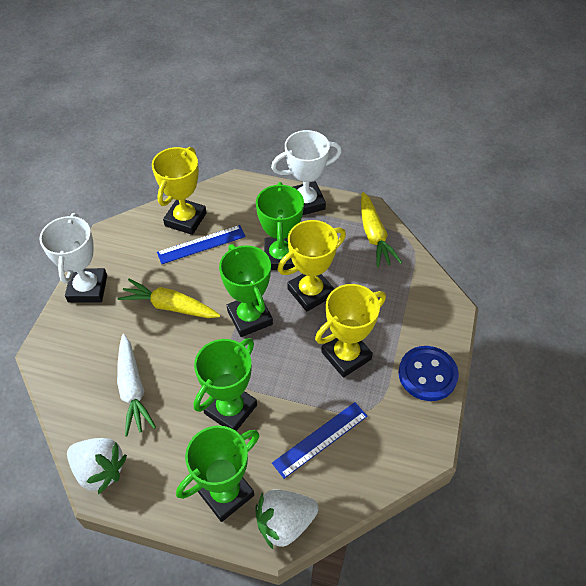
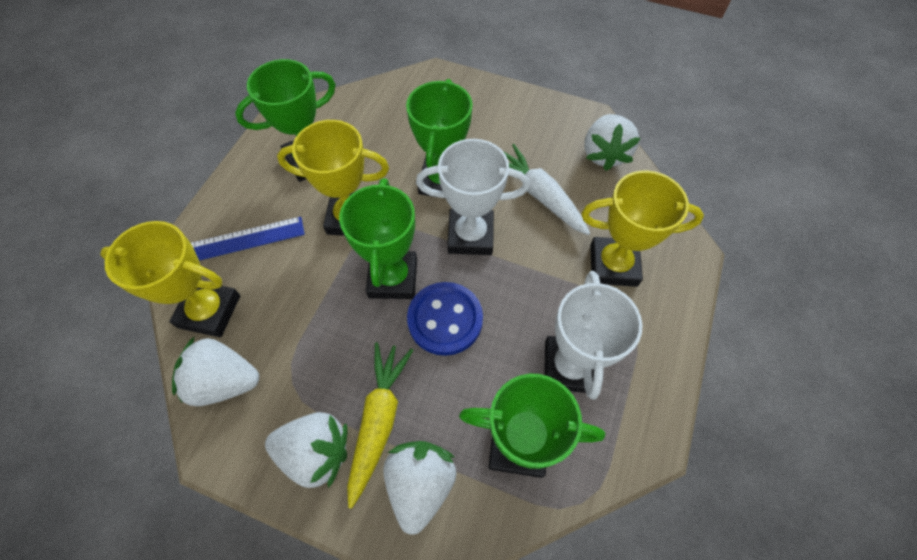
blue ruler: 2 -> 1
white strawberry: 2 -> 4
yellow carrot: 2 -> 1

